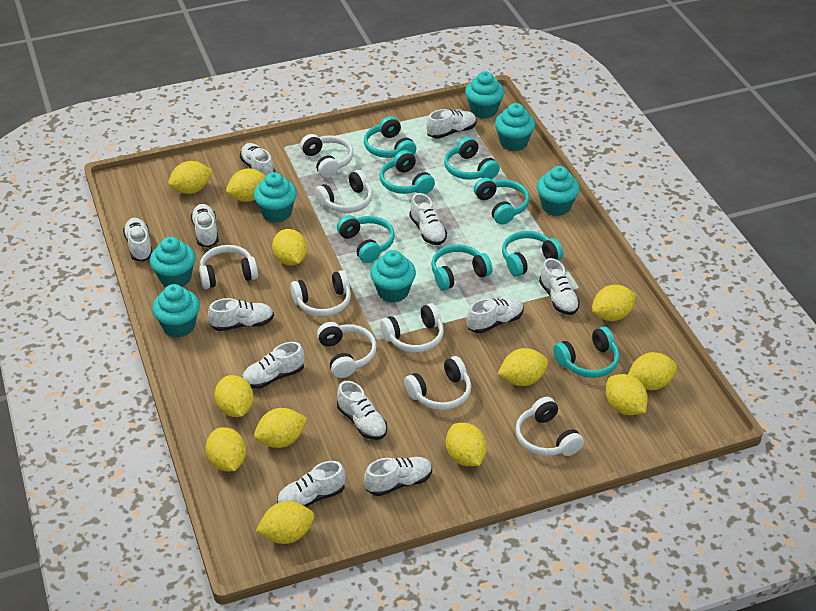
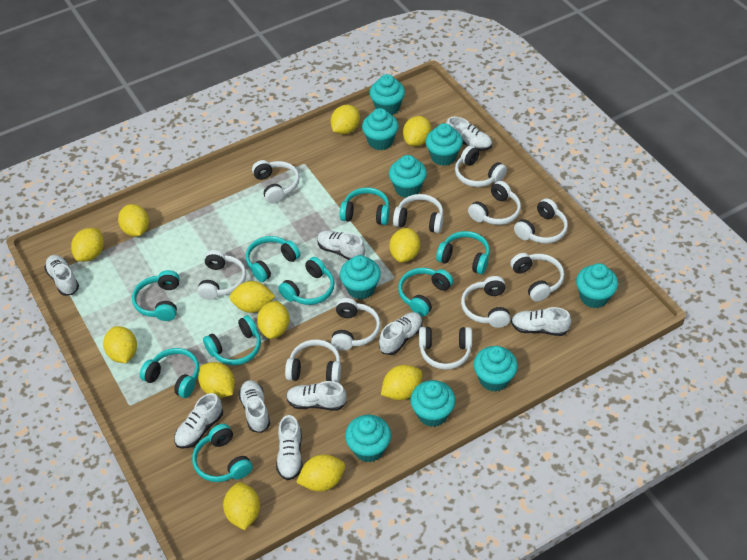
turquoise cupcake: 7 -> 9
turquoise headphones: 8 -> 9
white headphones: 8 -> 11
white shoe: 12 -> 9

